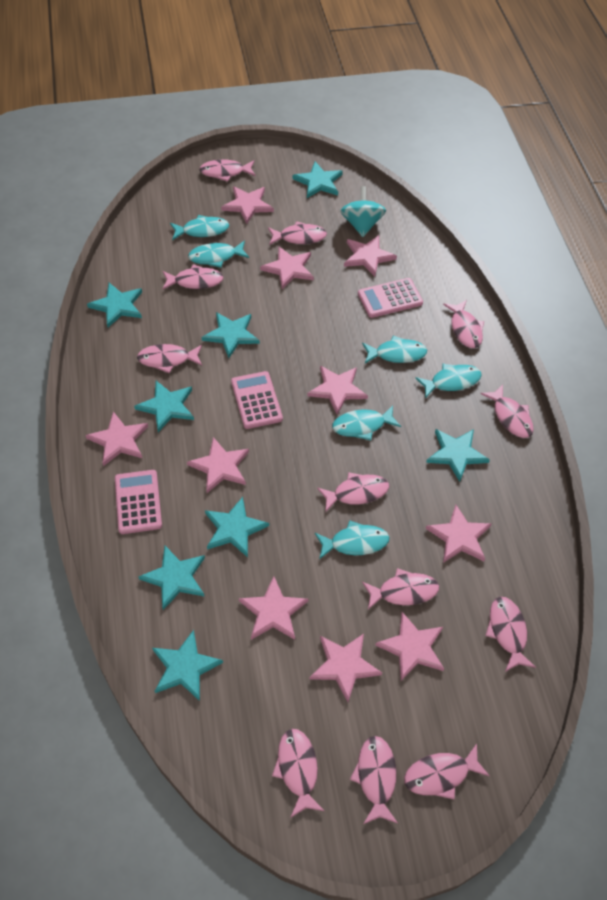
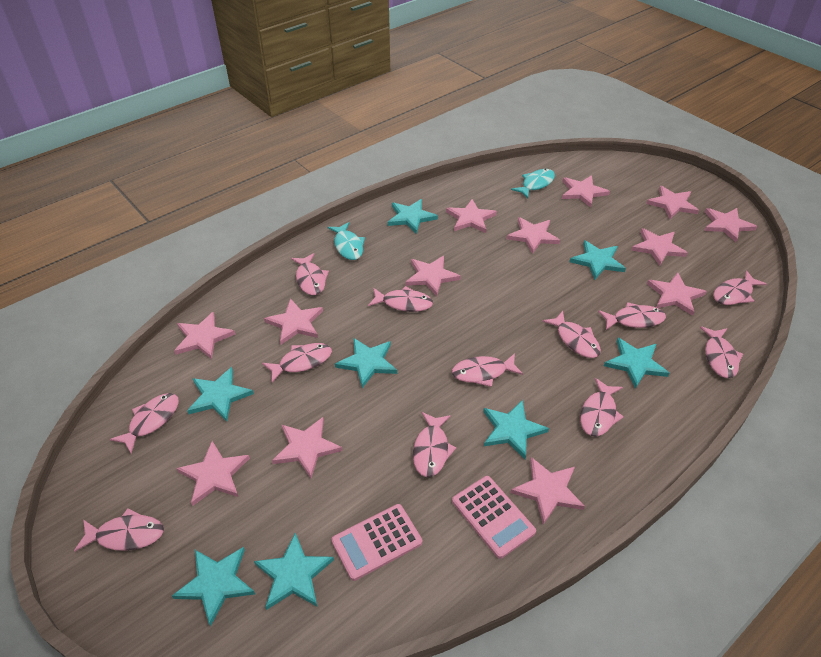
pink calculator: 3 -> 2
pink star: 10 -> 13
turquoise fish: 6 -> 2
turquoise spinning top: 1 -> 0

